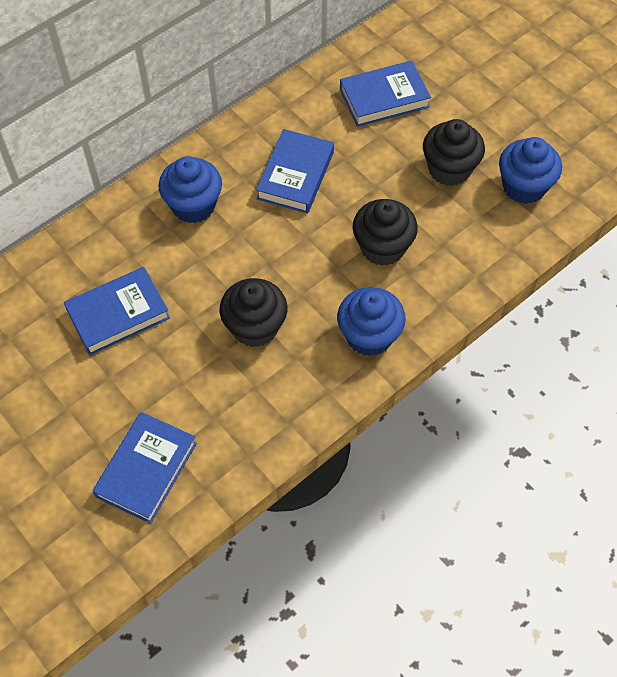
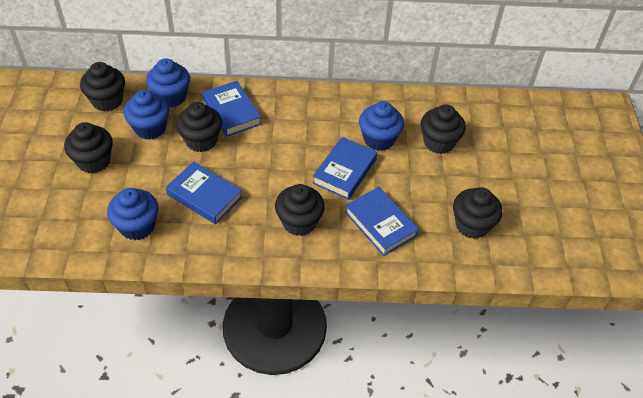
black cupcake: 3 -> 6
blue cupcake: 3 -> 4

